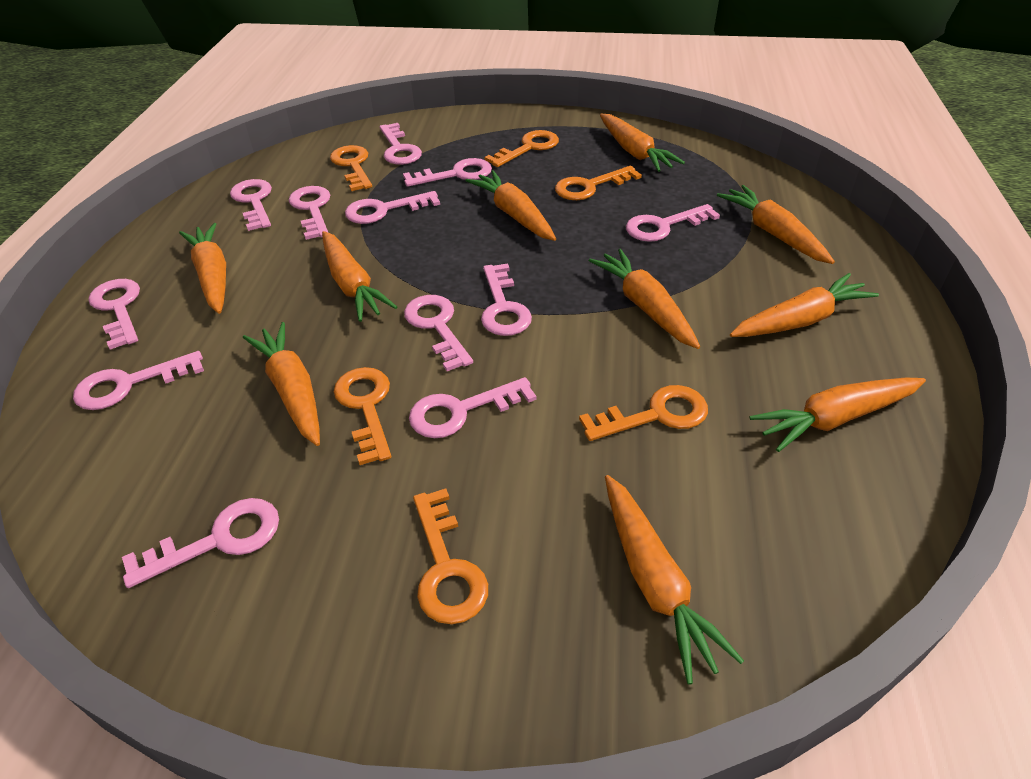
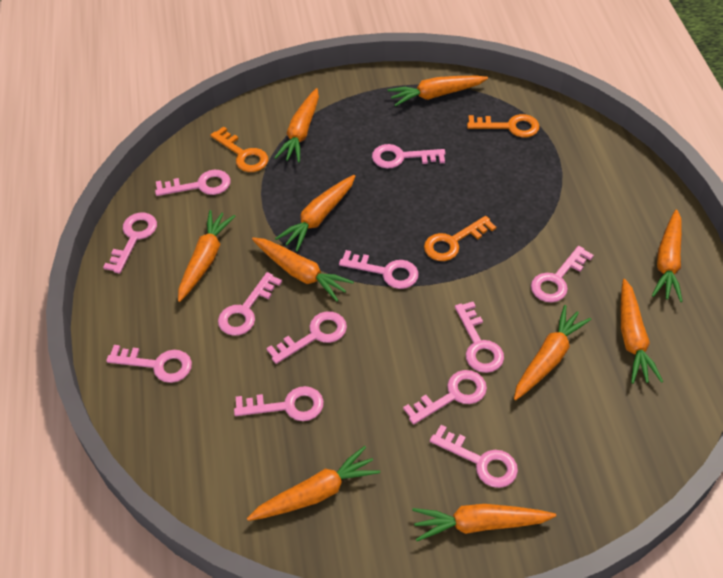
orange key: 6 -> 3

